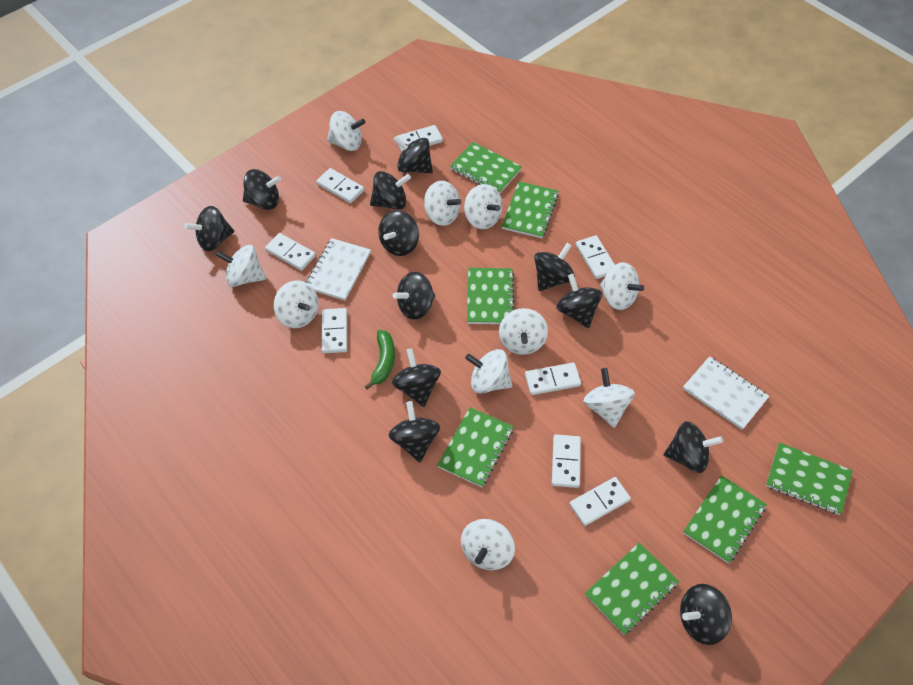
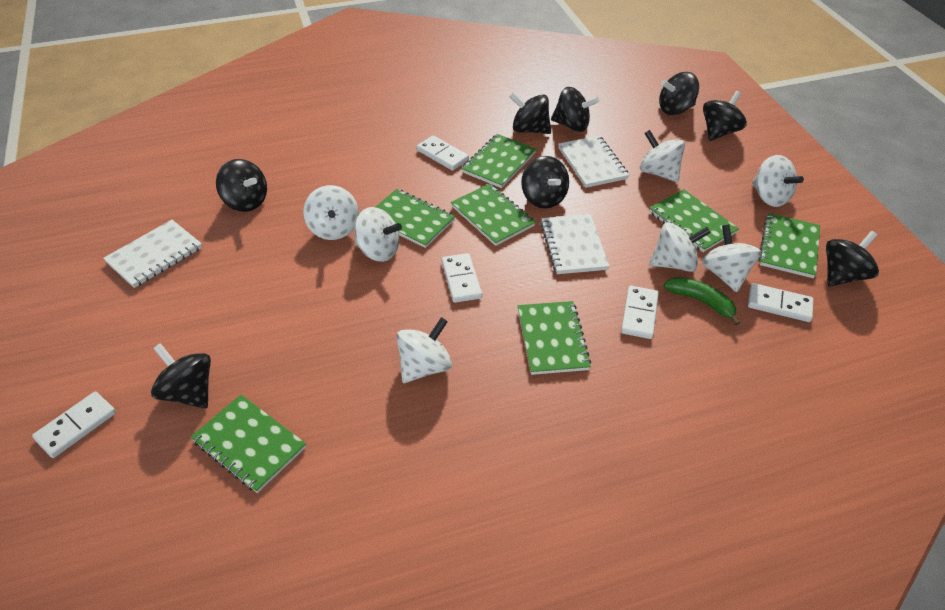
black spinning top: 12 -> 8
white domino: 8 -> 5
white notebook: 2 -> 3
white spinning top: 10 -> 7

